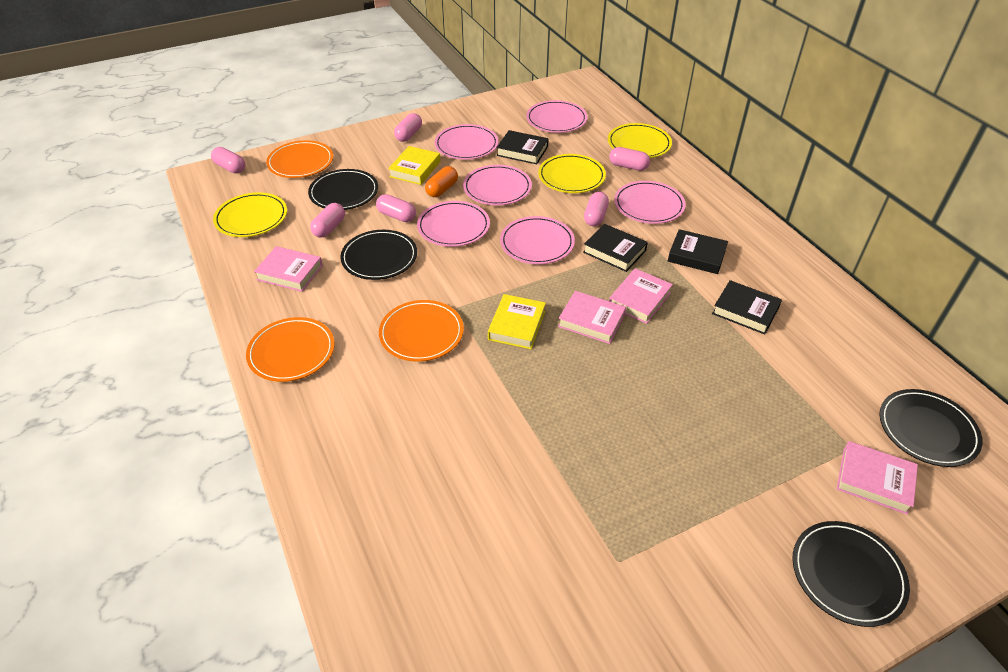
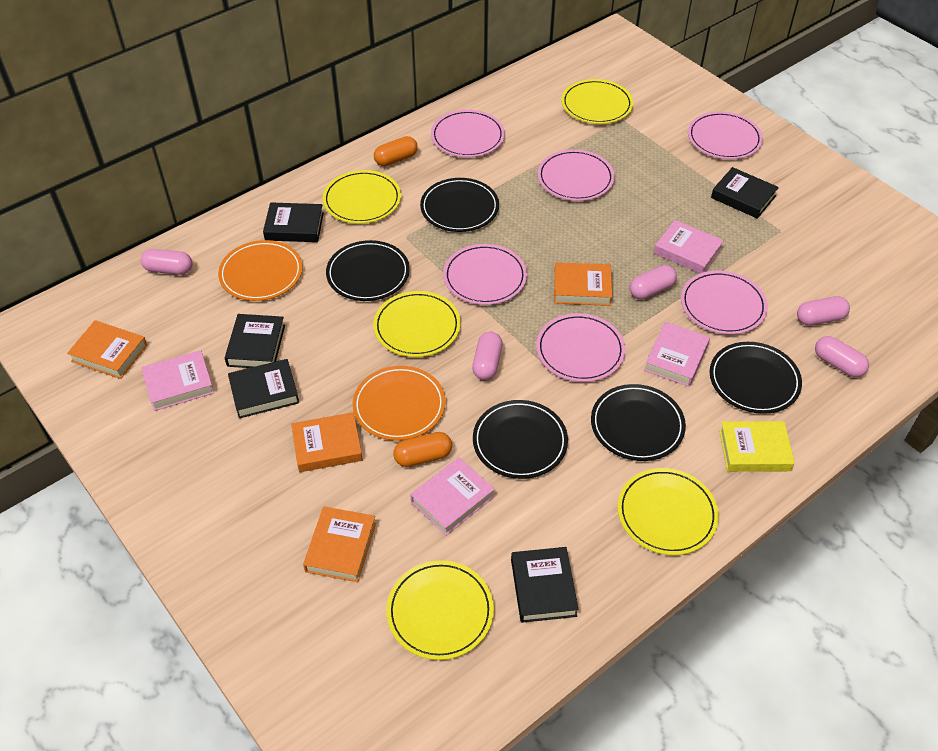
black book: 4 -> 5
black plate: 4 -> 5
orange book: 0 -> 4
orange capsule: 1 -> 2
orange plate: 3 -> 2
pink capsule: 6 -> 5
yellow book: 2 -> 1
yellow plate: 3 -> 5

